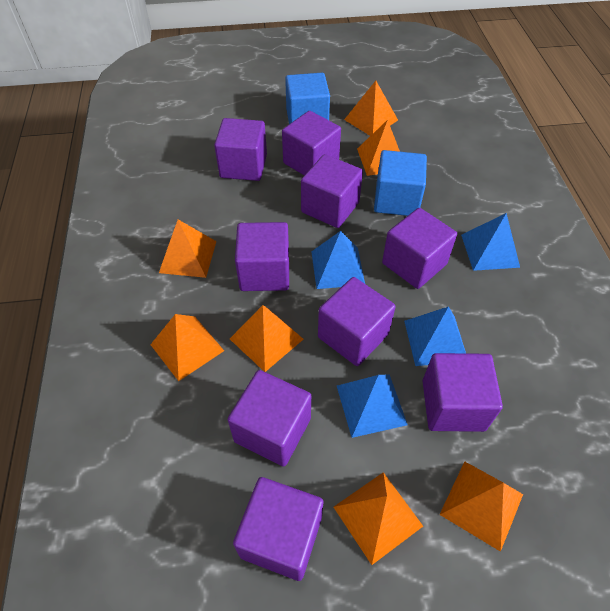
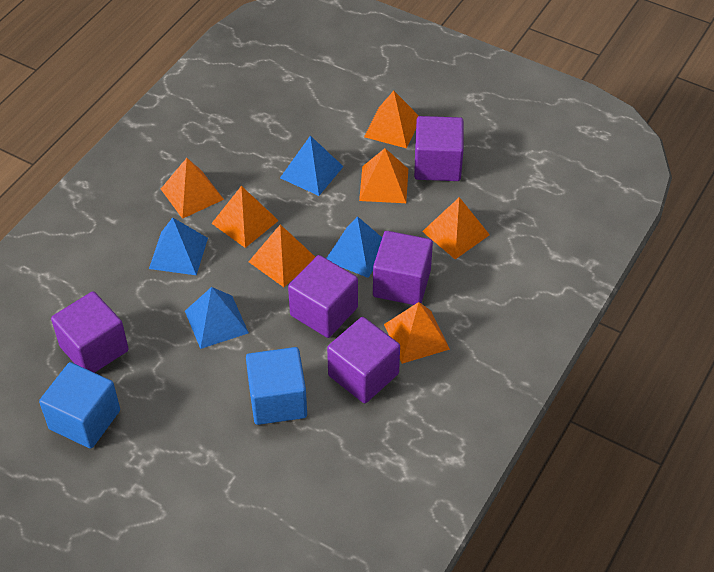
purple cube: 9 -> 5

